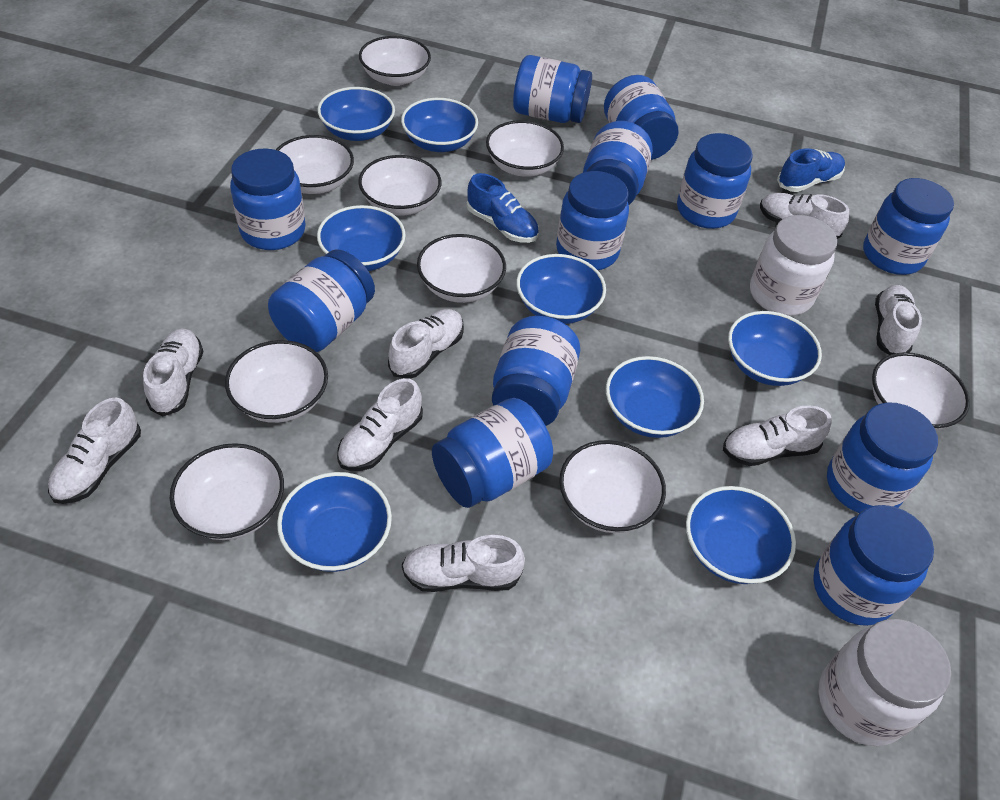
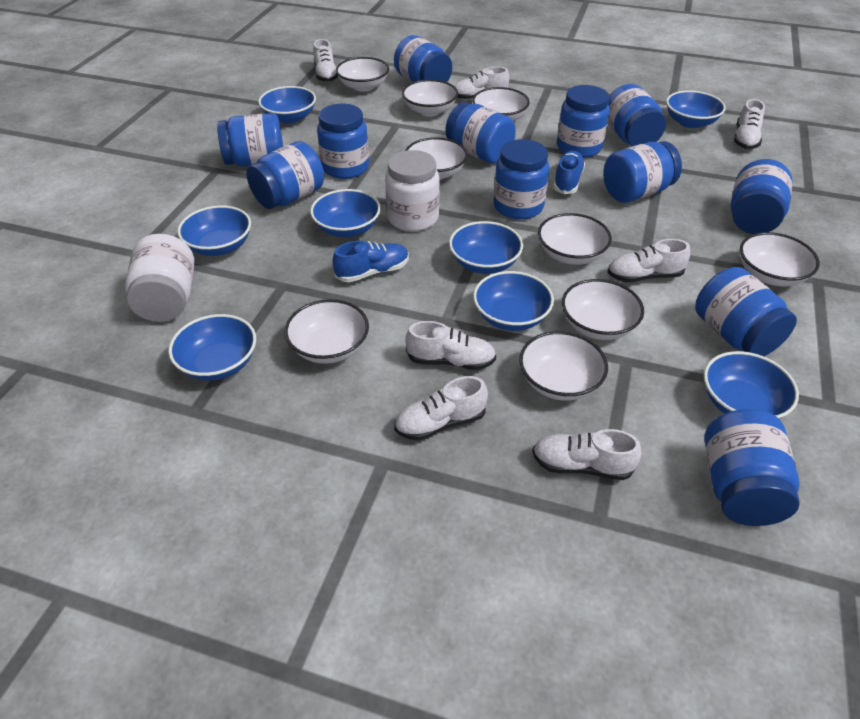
white shoe: 8 -> 7

